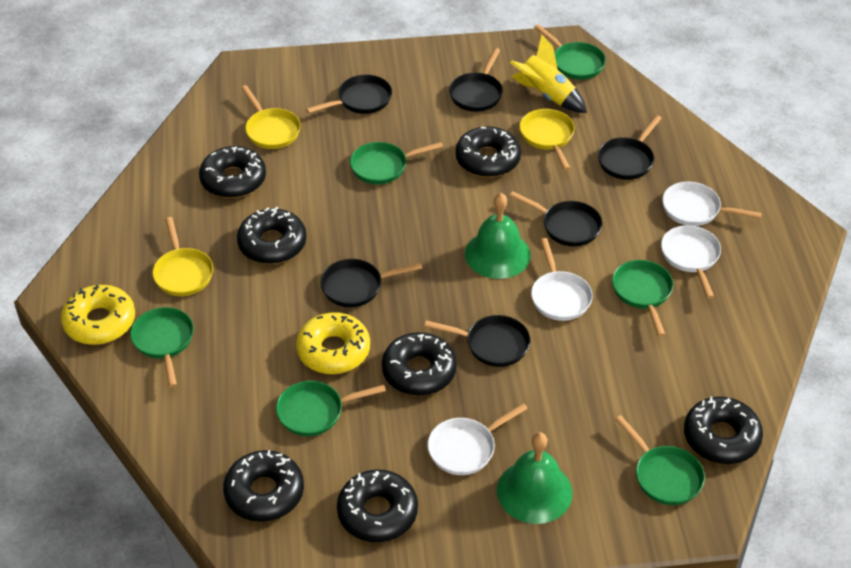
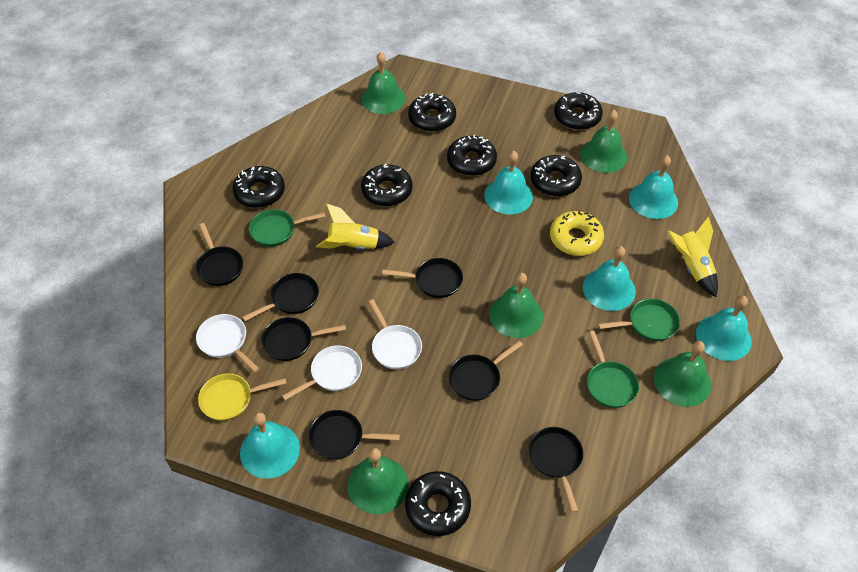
black pan: 6 -> 7
green bell: 2 -> 5
green pan: 6 -> 3
turquoise bell: 0 -> 5
white pan: 4 -> 3
yellow donut: 2 -> 1
yellow pan: 3 -> 1
yellow rocket: 1 -> 2

